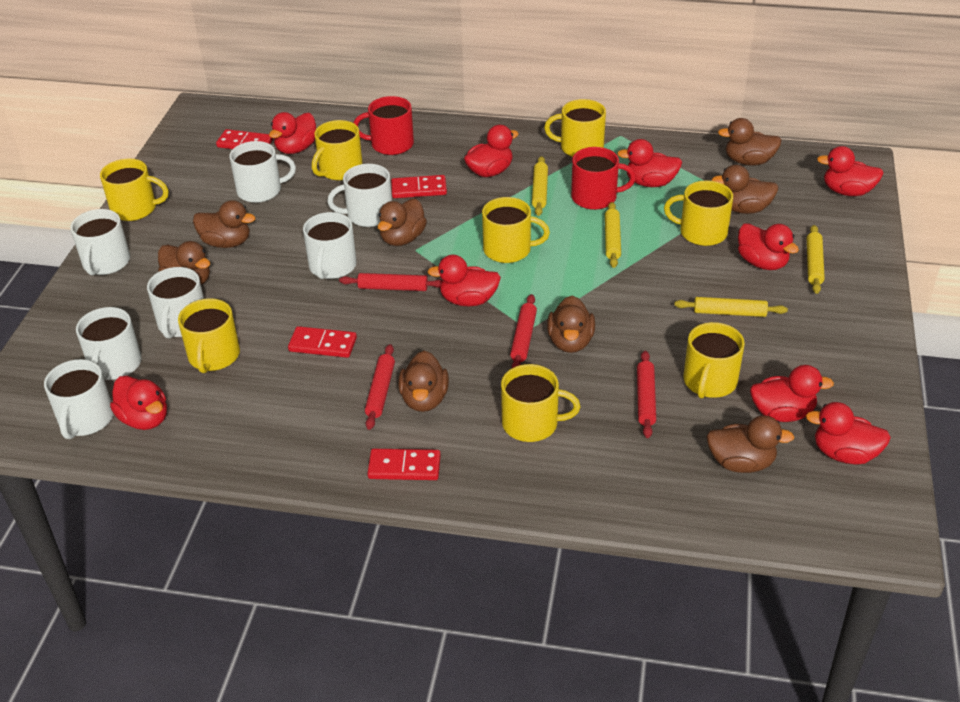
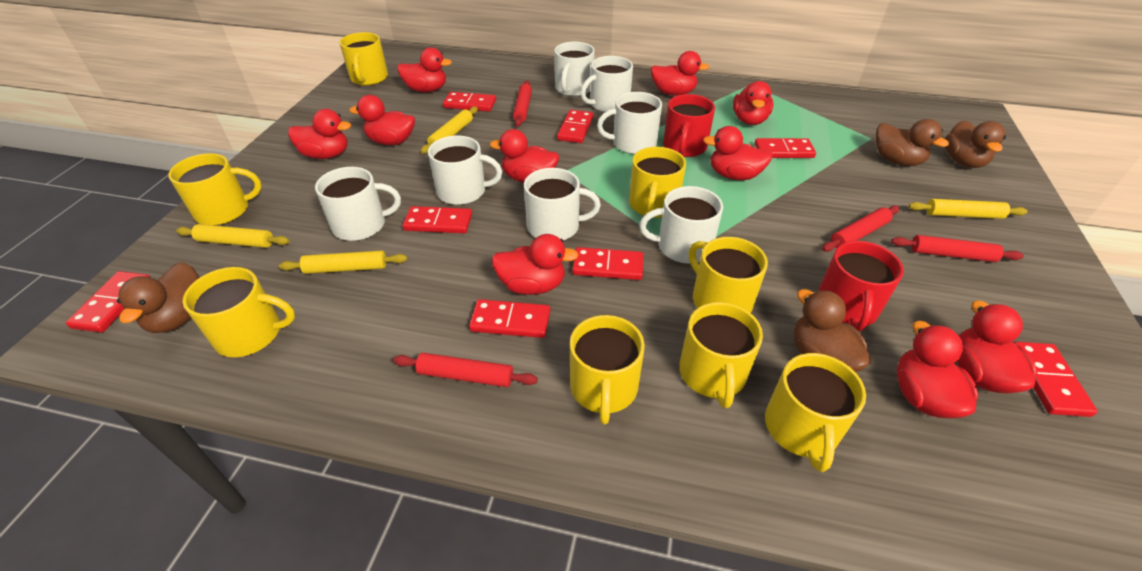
brown duck: 8 -> 4
red domino: 4 -> 8
red duck: 9 -> 10

